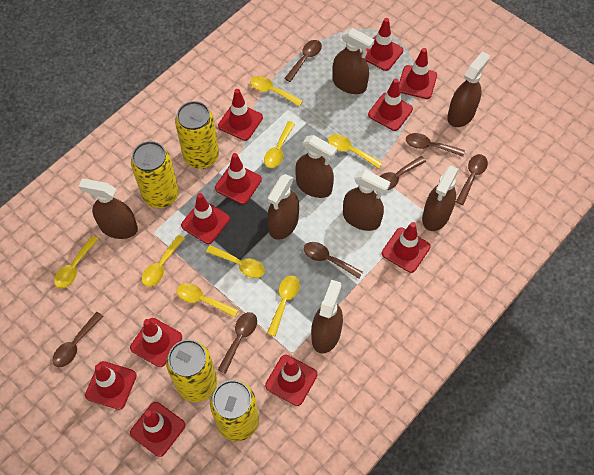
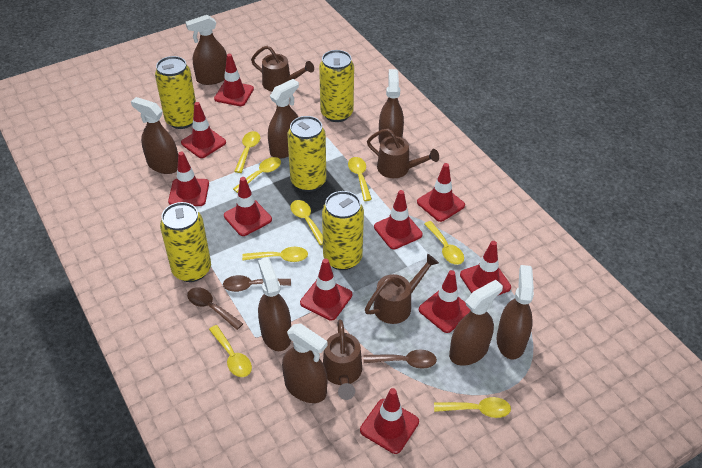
brown spoon: 7 -> 3
brown watering can: 0 -> 4
red traffic cone: 11 -> 10
yellow can: 4 -> 5

